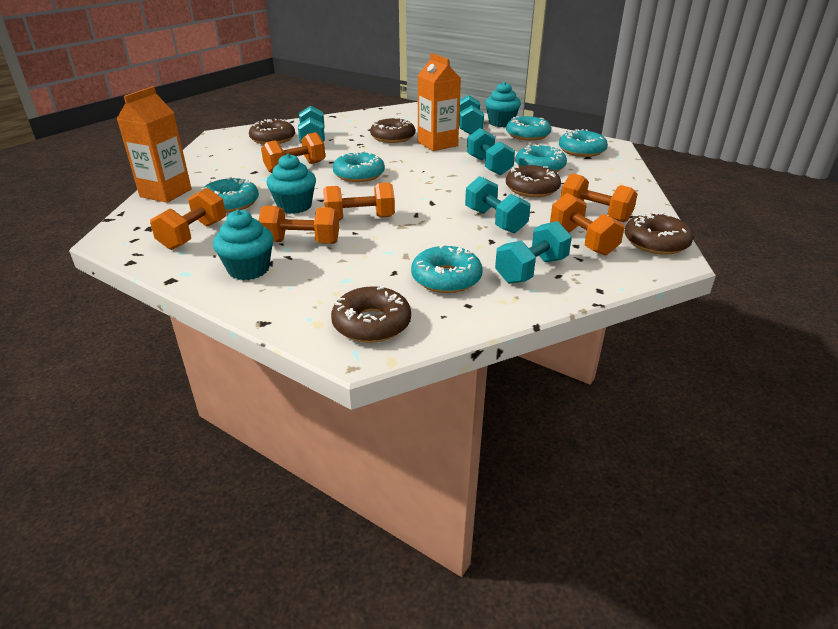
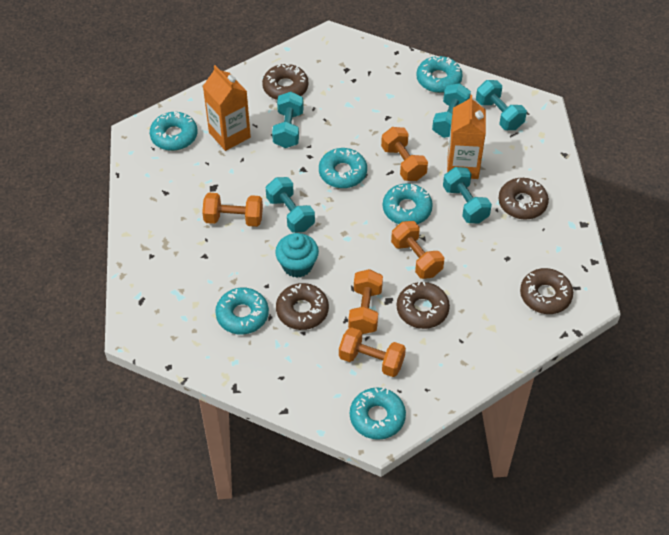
orange dumbbell: 6 -> 5
turquoise cupcake: 3 -> 1

